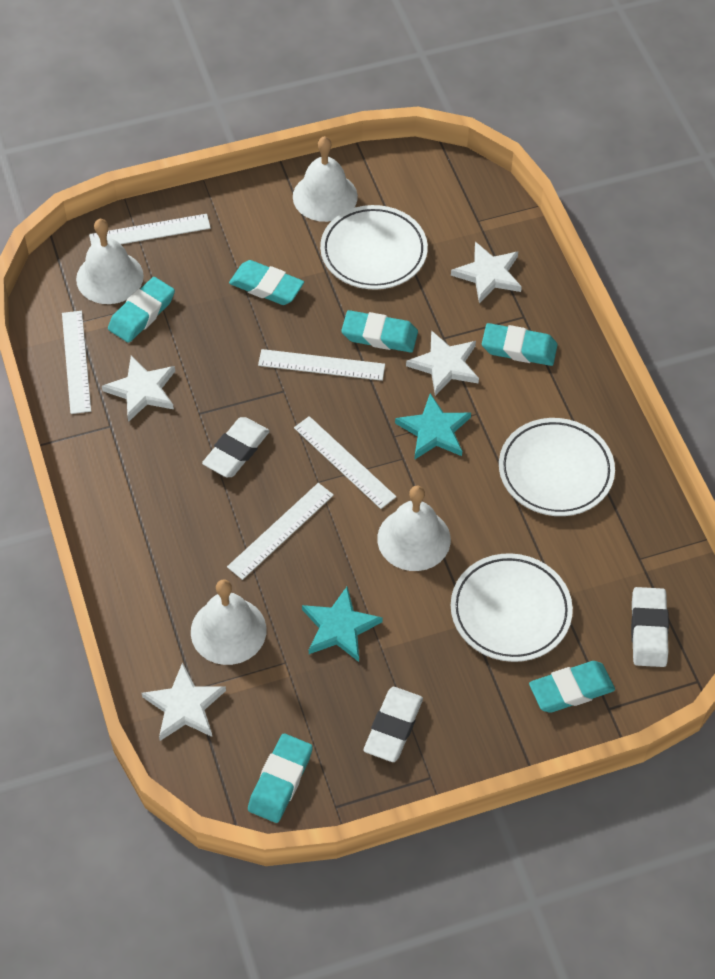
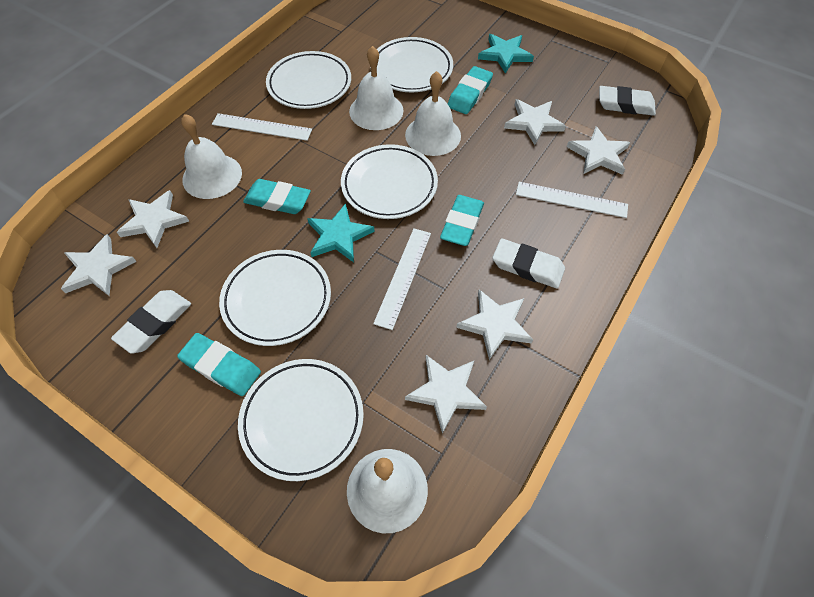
turquoise eraser: 6 -> 4
white plate: 3 -> 5
white ruler: 5 -> 3
white star: 4 -> 6

